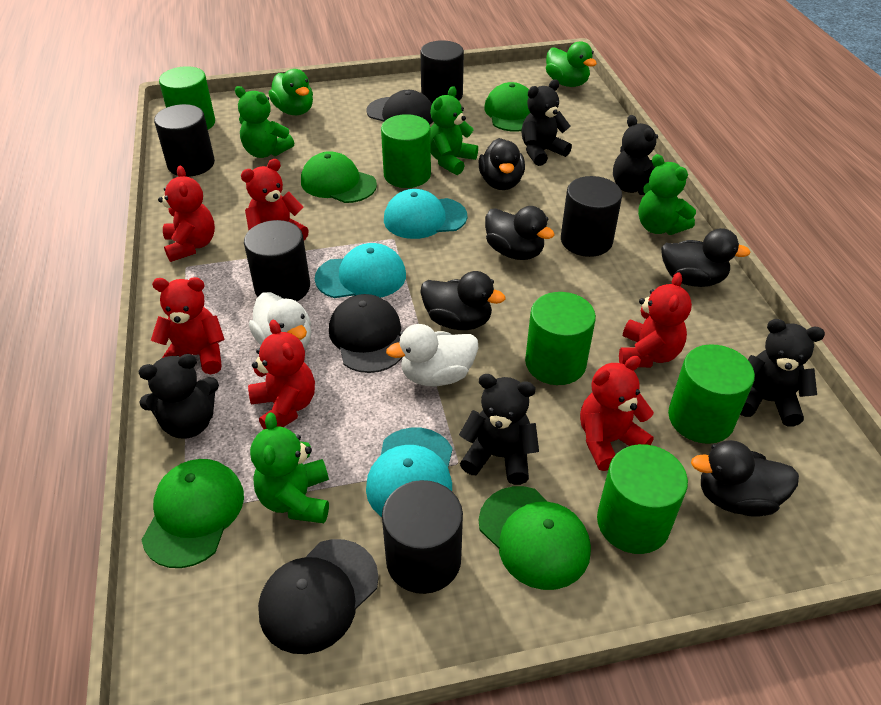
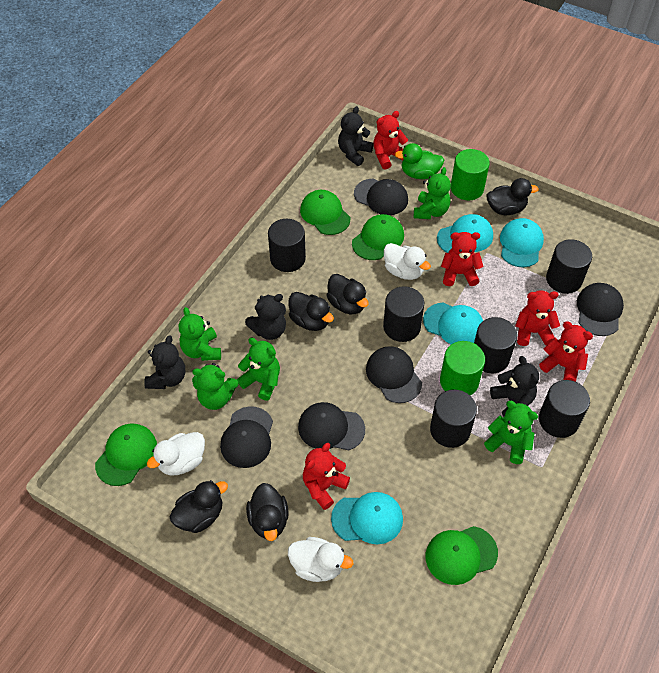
black cap: 3 -> 5
black cylinder: 5 -> 6
black teddy bear: 5 -> 4
green cylinder: 5 -> 2
green duck: 2 -> 1
green teddy bear: 4 -> 5
red teddy bear: 6 -> 5
turquoise cap: 3 -> 4
white duck: 2 -> 3

